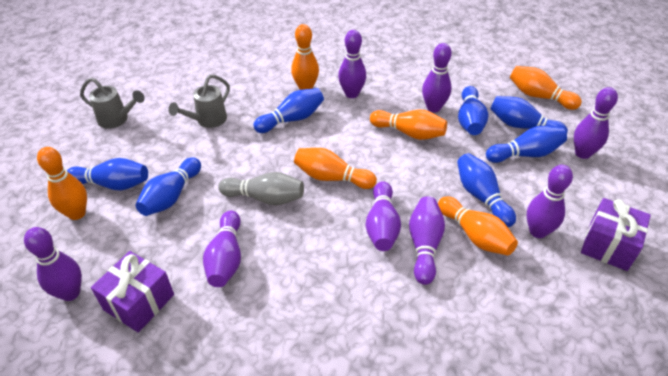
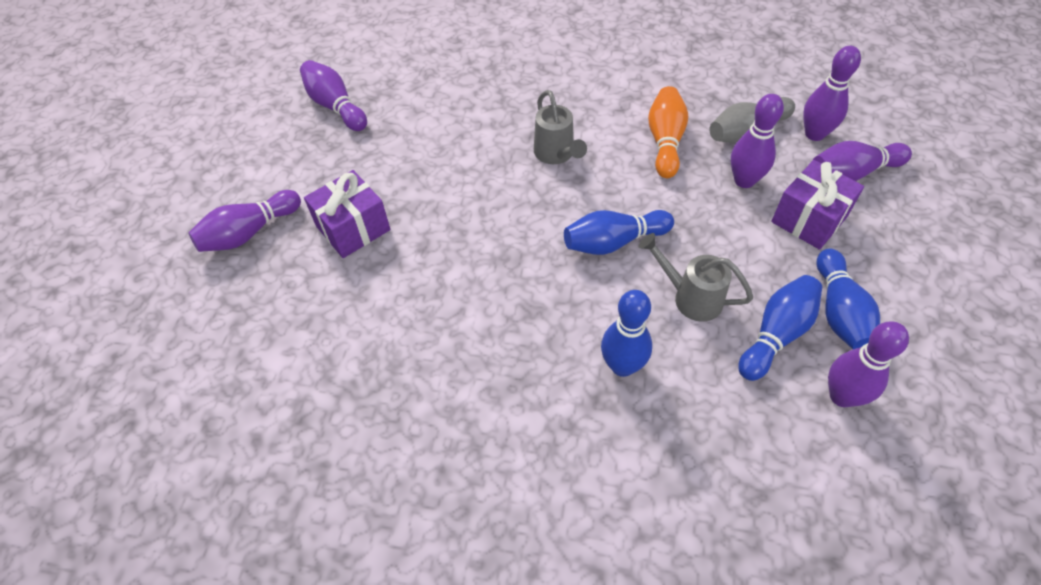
blue bowling pin: 7 -> 4
orange bowling pin: 6 -> 1
purple bowling pin: 8 -> 6

